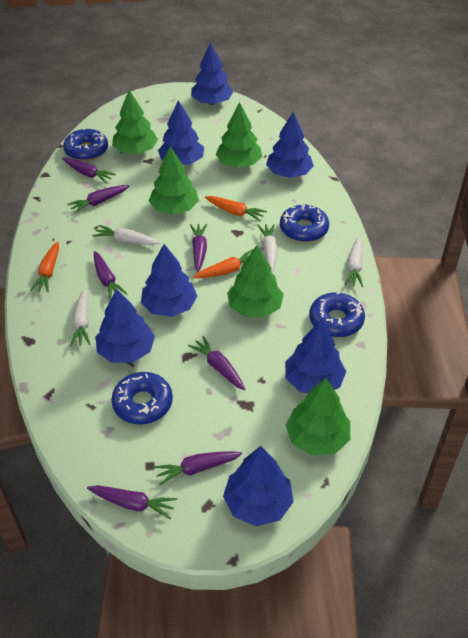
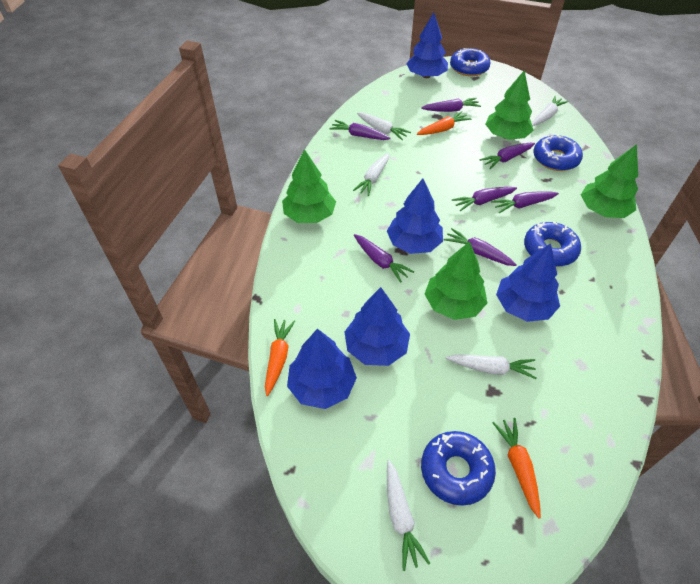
blue tree: 7 -> 5
green tree: 5 -> 4
white carrot: 4 -> 5

